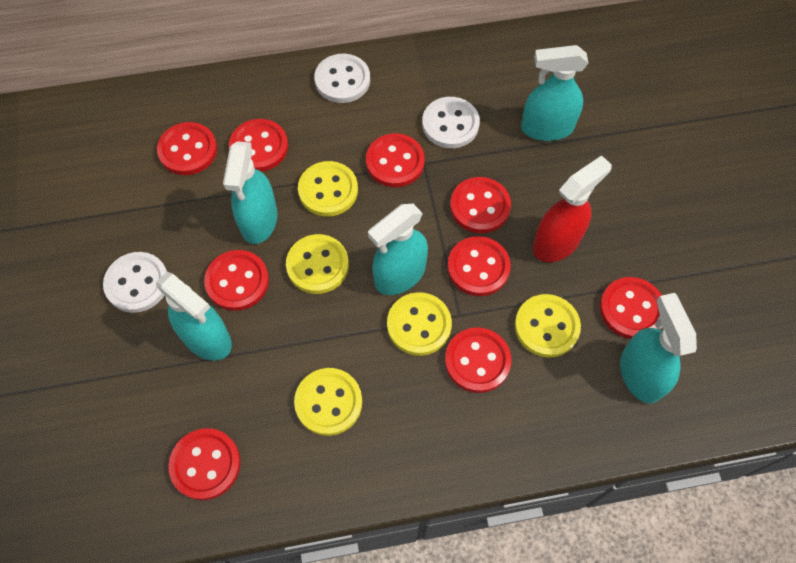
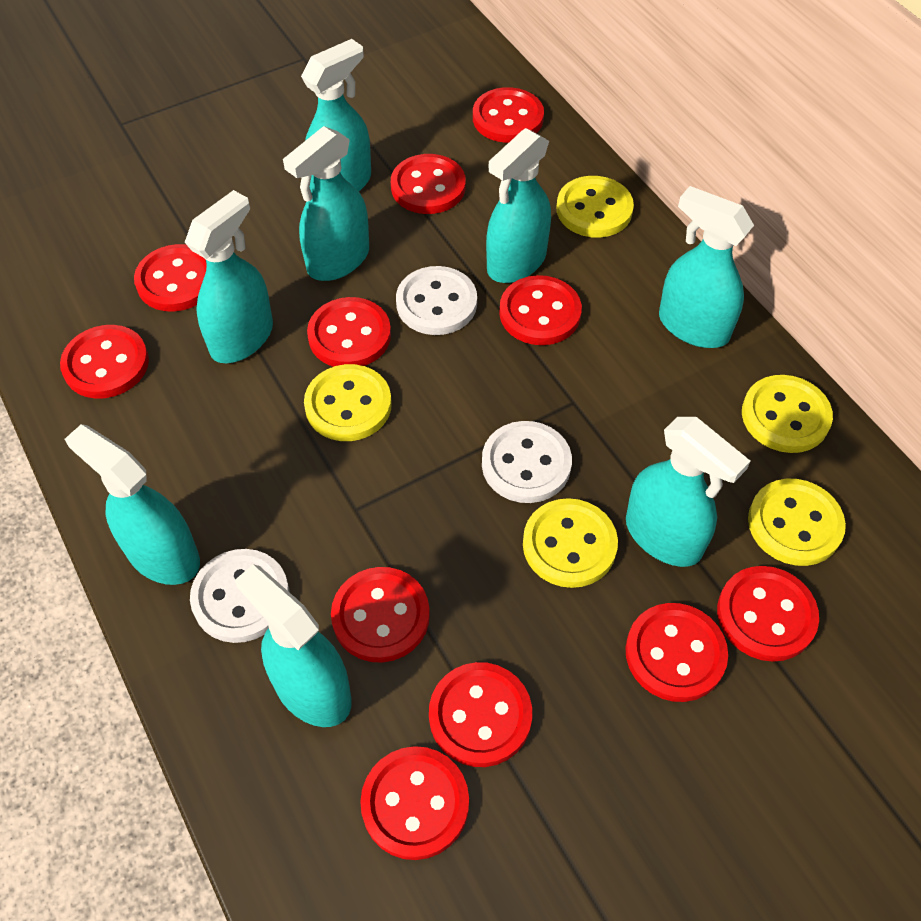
red button: 9 -> 11
red spray bottle: 1 -> 0
turquoise spray bottle: 5 -> 8

